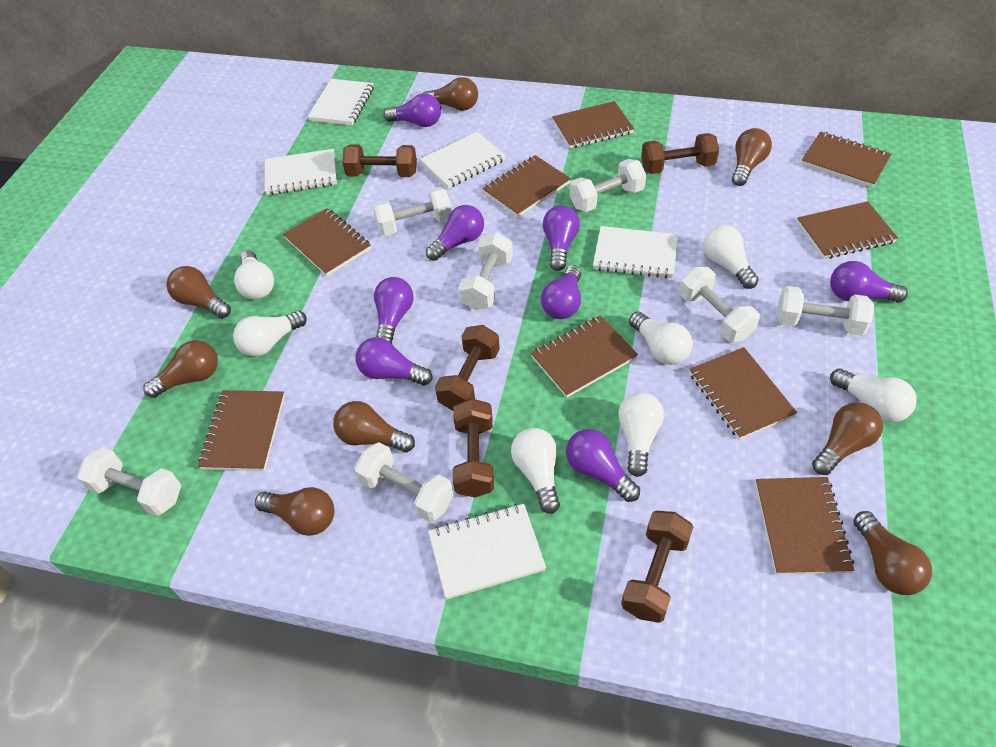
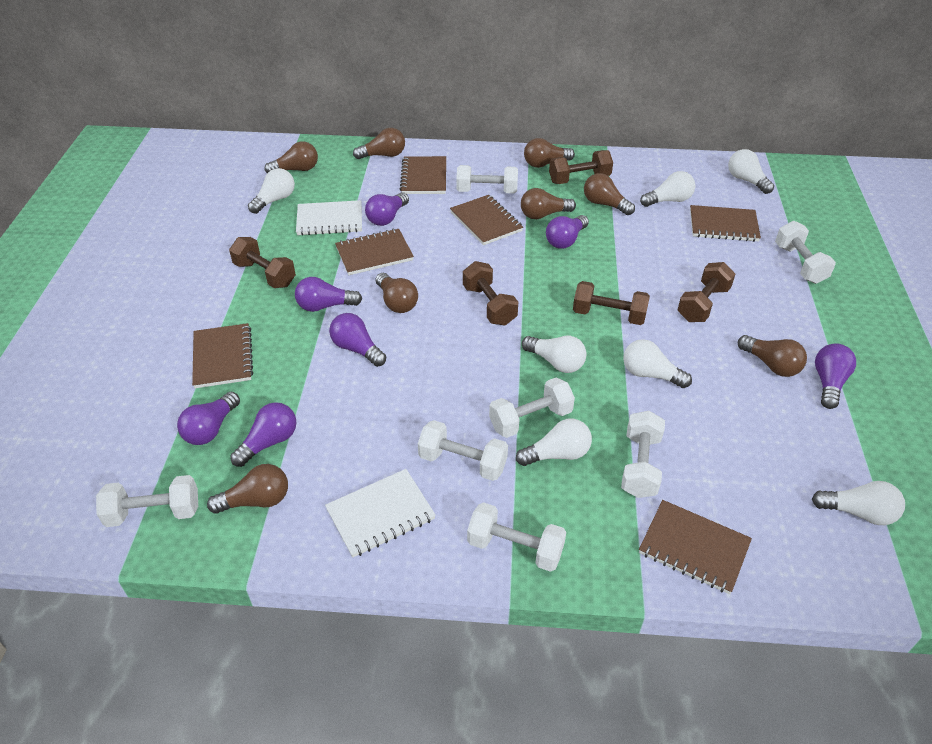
brown notebook: 9 -> 6
purple light bulb: 8 -> 7
white notebook: 5 -> 2

